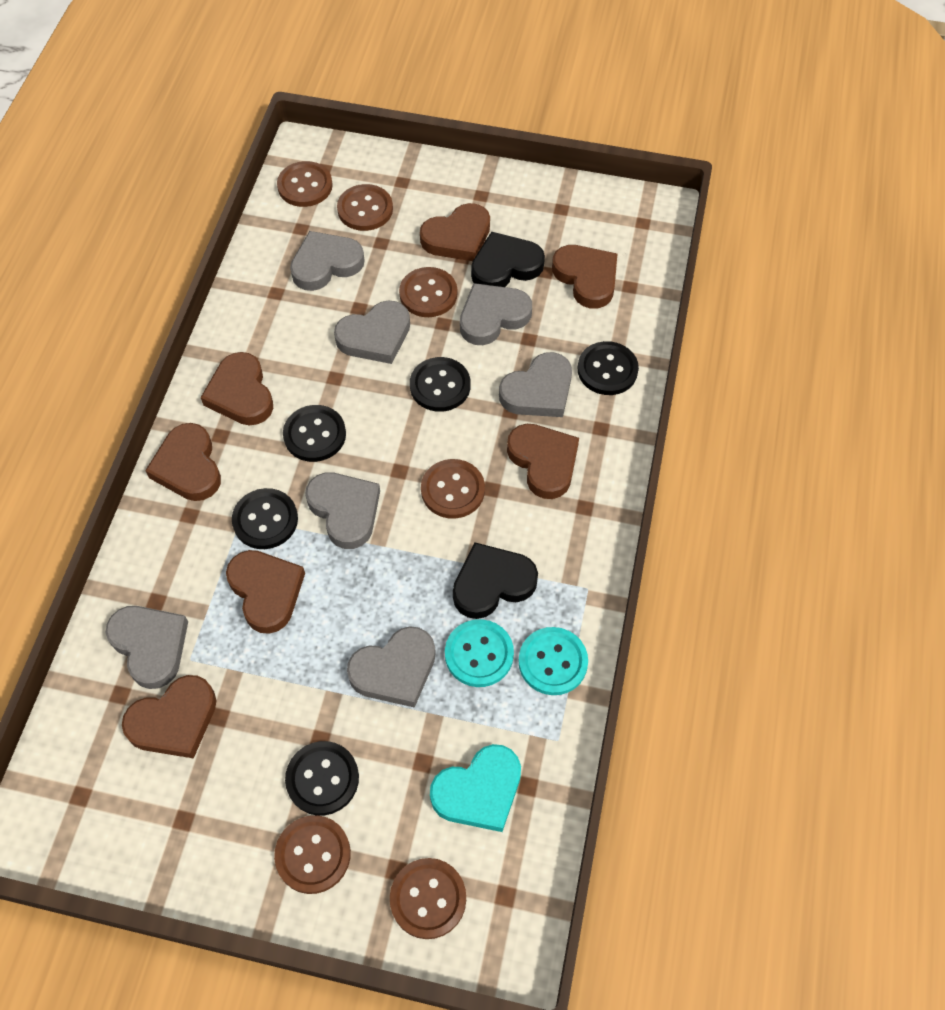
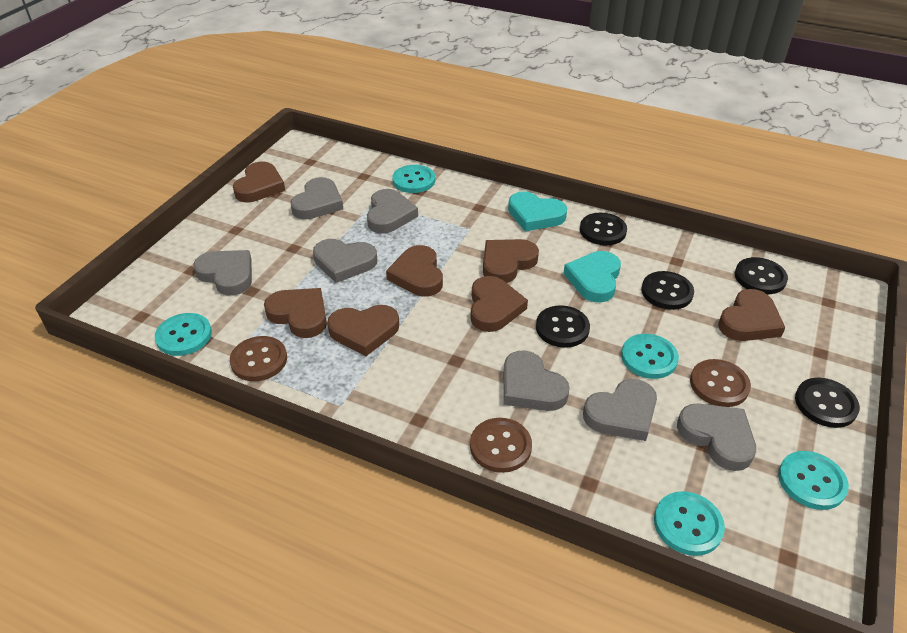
black heart: 2 -> 0
brown button: 6 -> 3
turquoise button: 2 -> 5
turquoise heart: 1 -> 2

